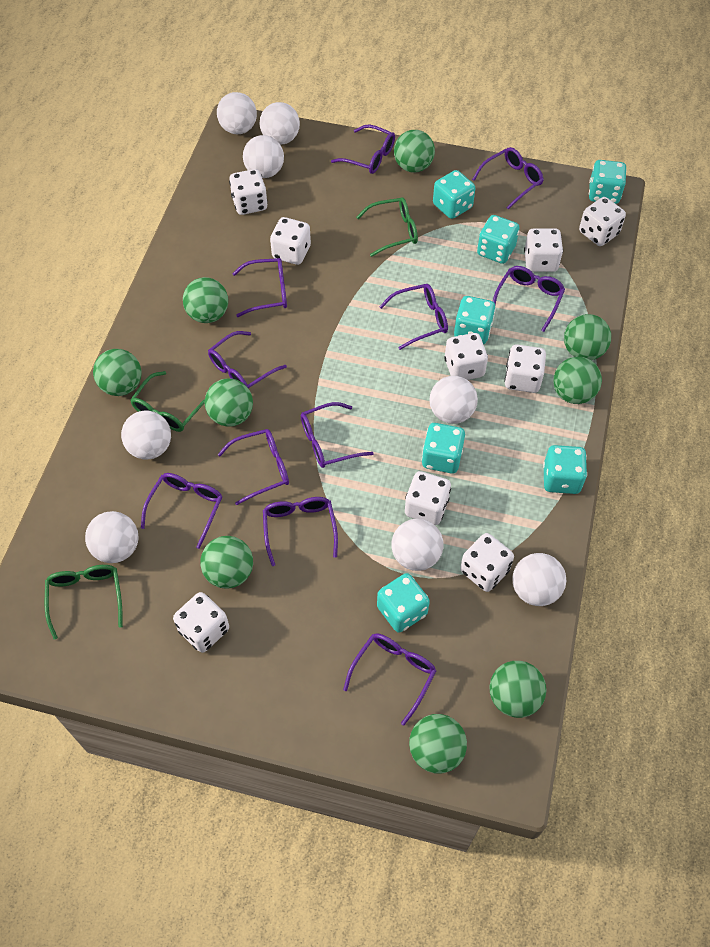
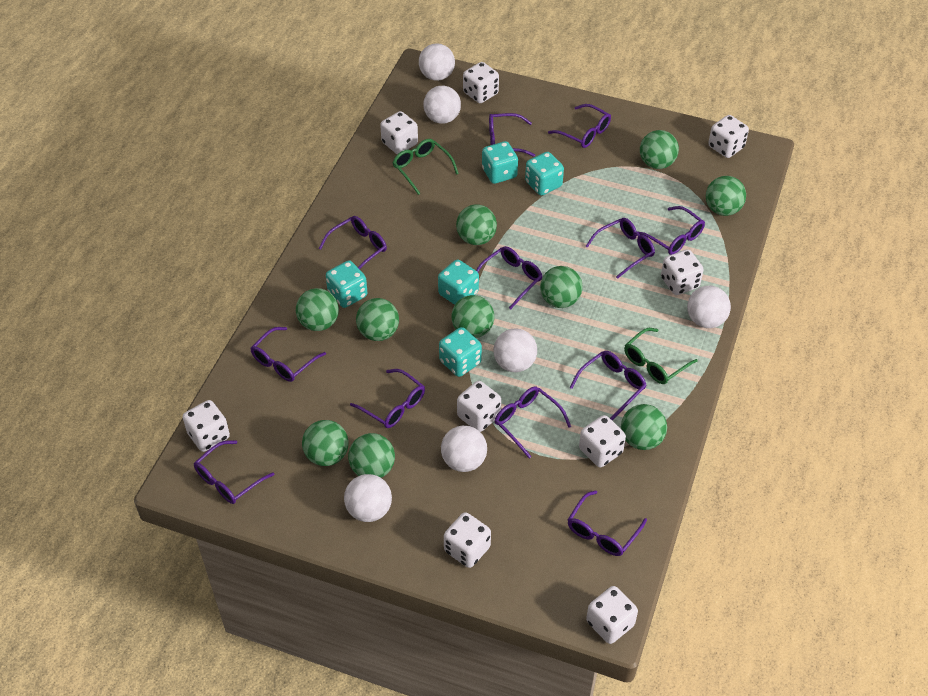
green ball: 9 -> 10
green glasses: 3 -> 2
purple glasses: 11 -> 12
turquoise dice: 7 -> 5
white ball: 8 -> 6

